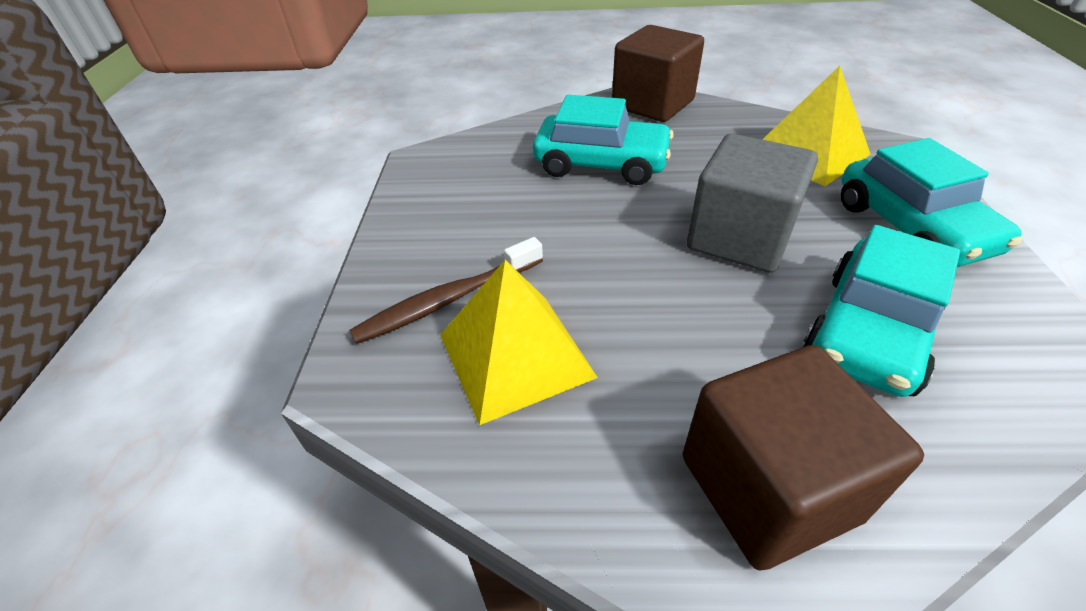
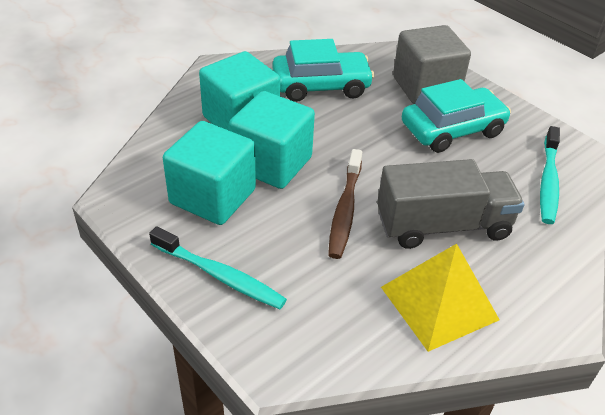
brown cube: 2 -> 0
grey truck: 0 -> 1
turquoise car: 3 -> 2
turquoise cube: 0 -> 3
turquoise toothbrush: 0 -> 2
yellow pyramid: 2 -> 1

